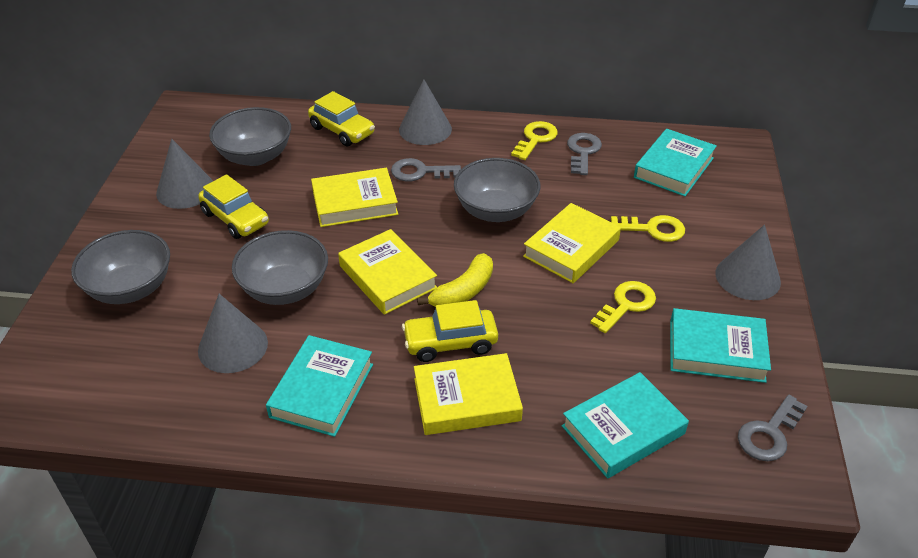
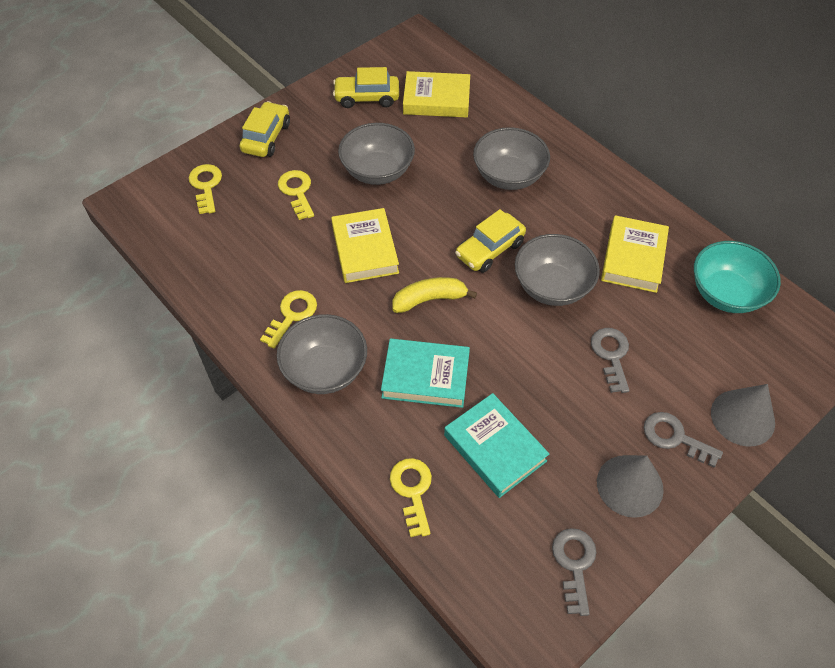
grey cone: 4 -> 2
turquoise book: 4 -> 2
turquoise bowl: 0 -> 1
yellow book: 4 -> 3
yellow key: 3 -> 4

